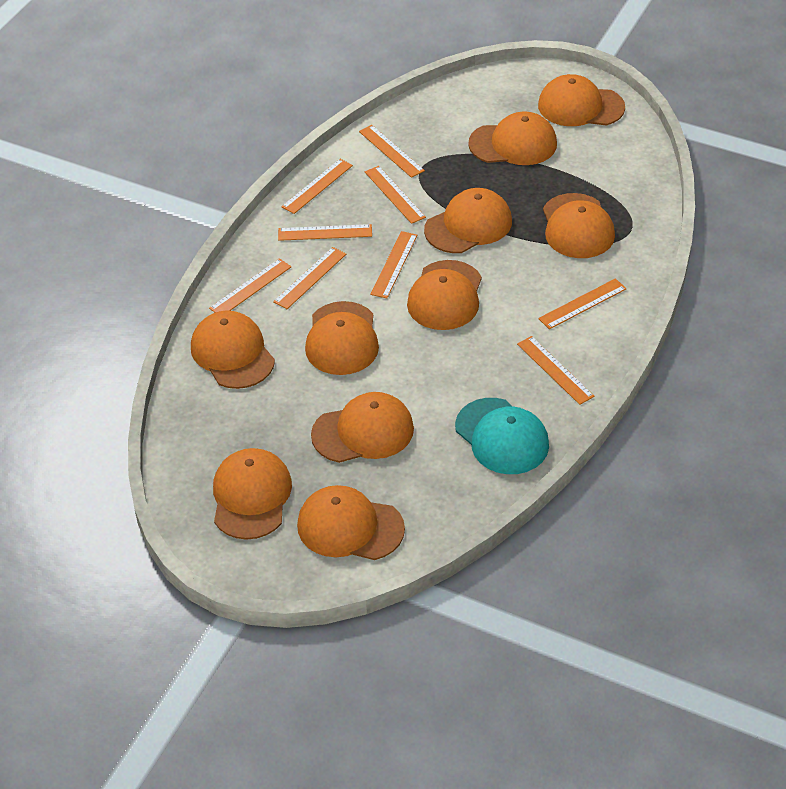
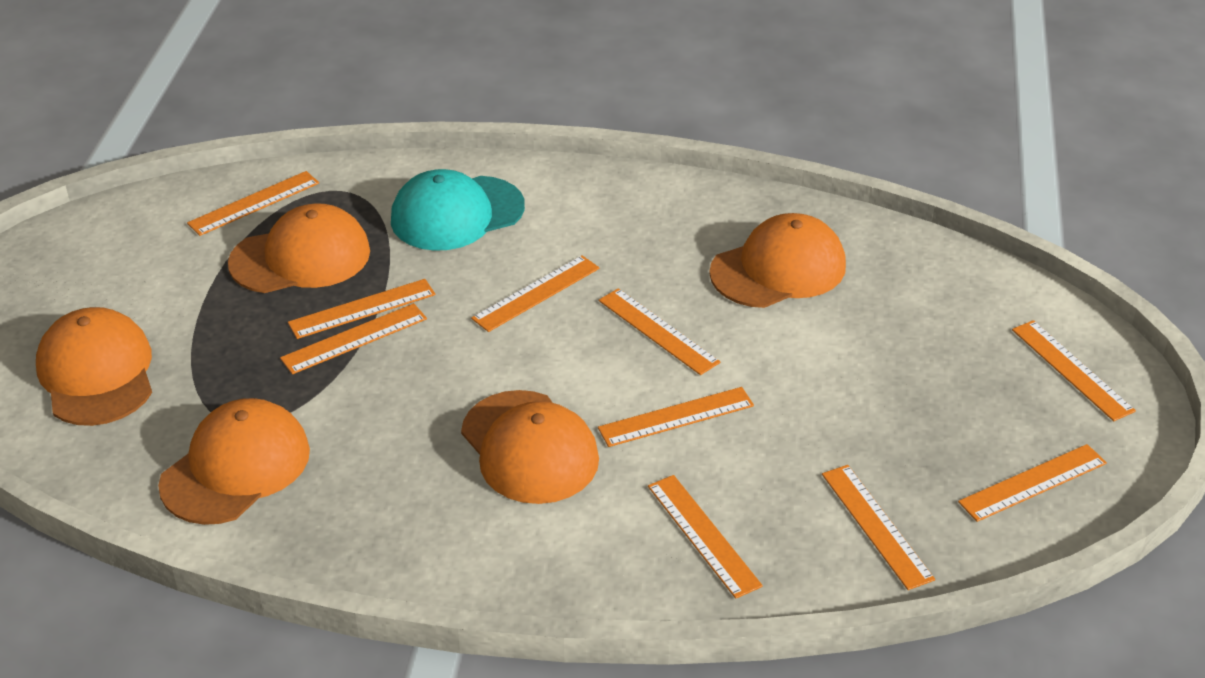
orange cap: 10 -> 5
orange ruler: 9 -> 10

